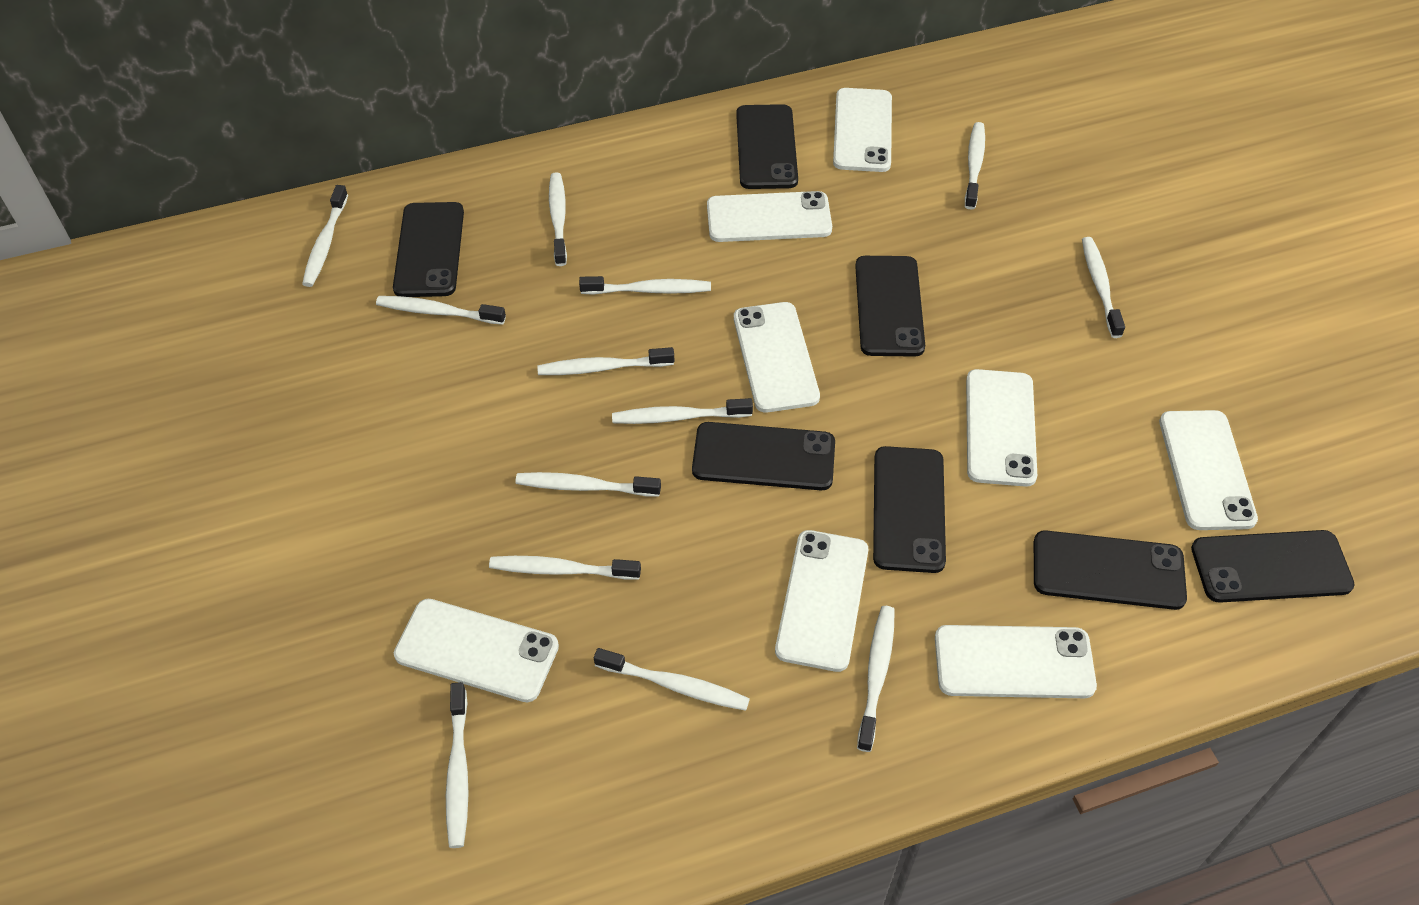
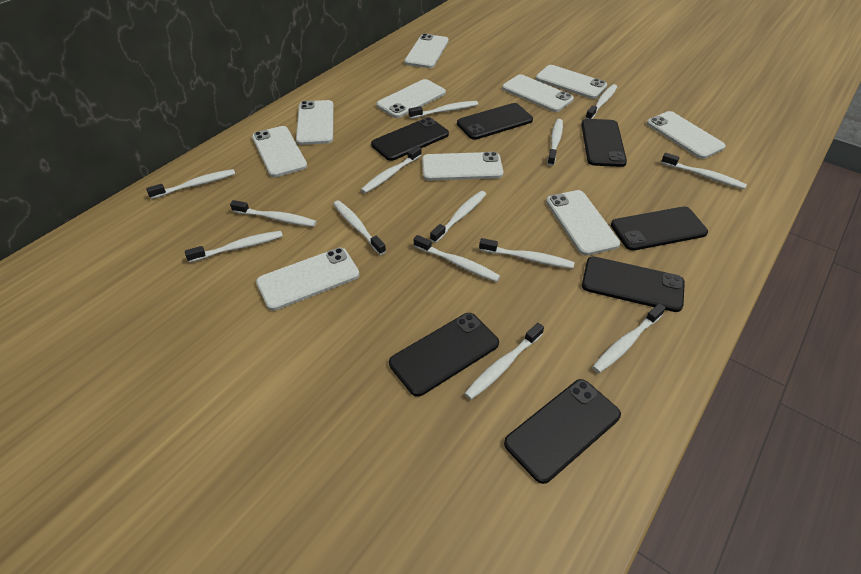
white phone: 8 -> 10
white toothbrush: 13 -> 14

